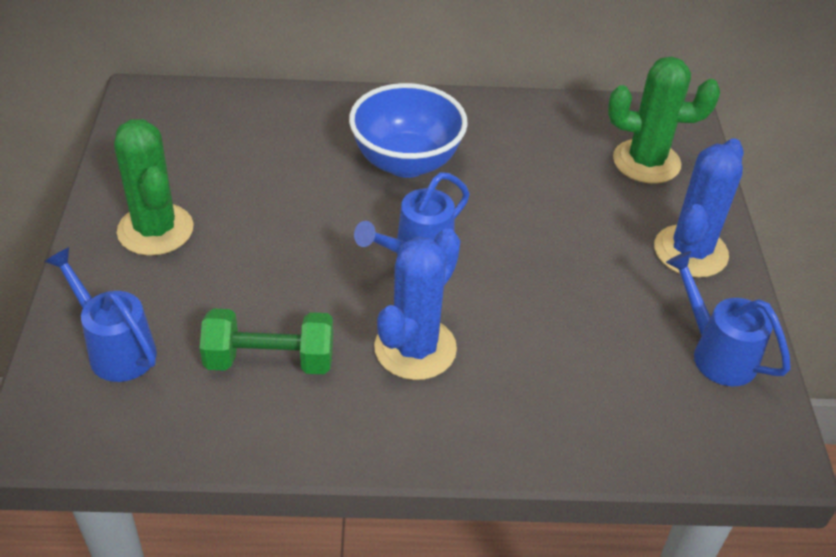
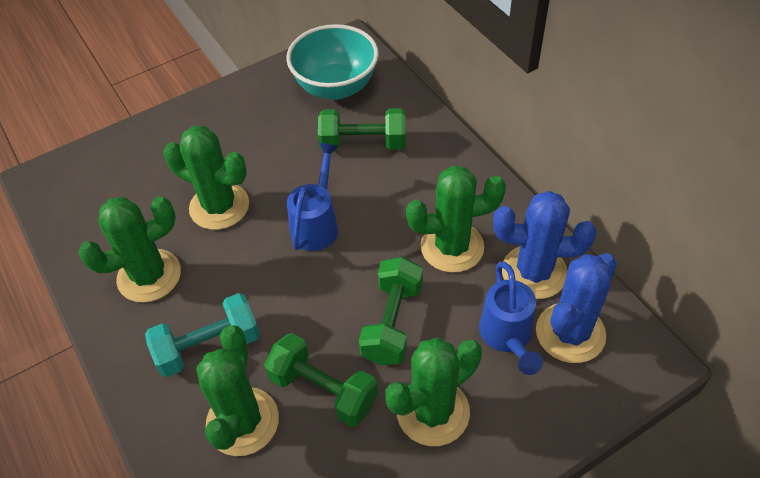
blue bowl: 1 -> 0
blue watering can: 3 -> 2
green cactus: 2 -> 5
green dumbbell: 1 -> 3
turquoise bowl: 0 -> 1
turquoise dumbbell: 0 -> 1

